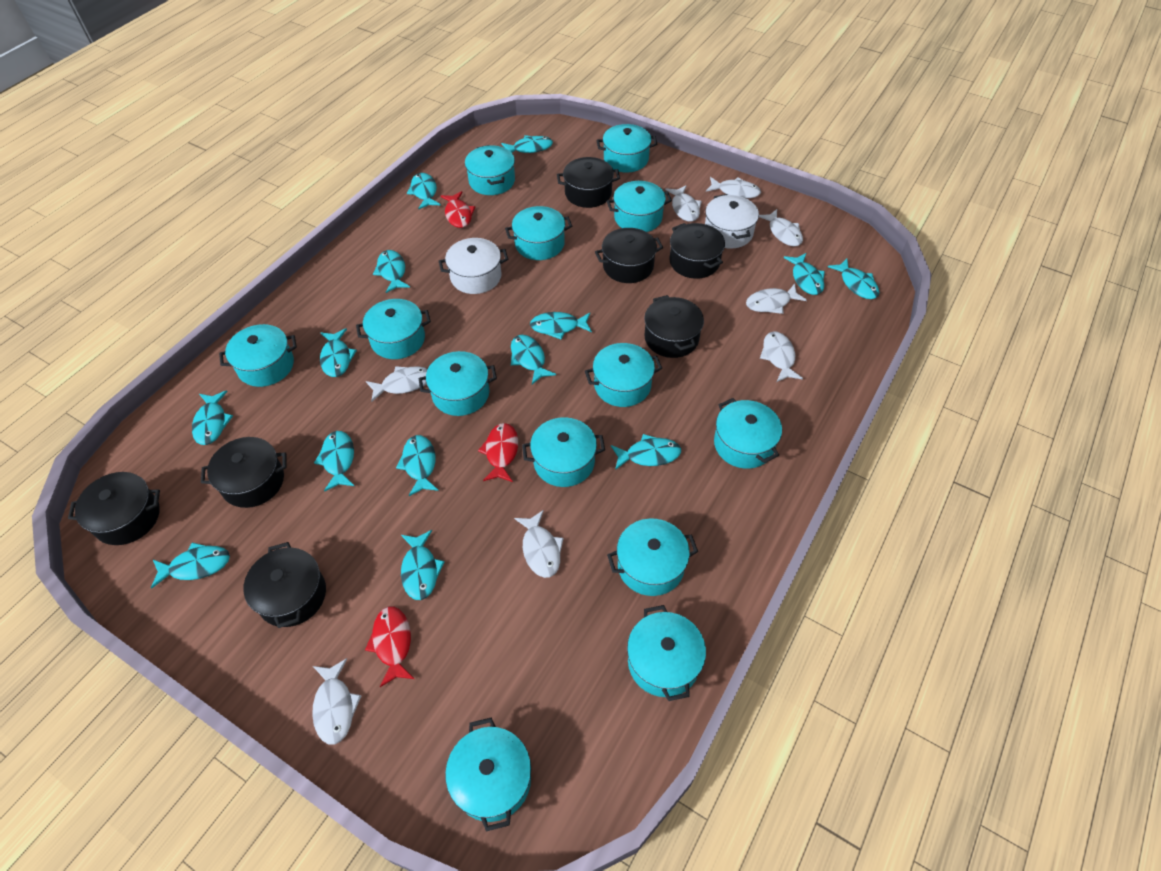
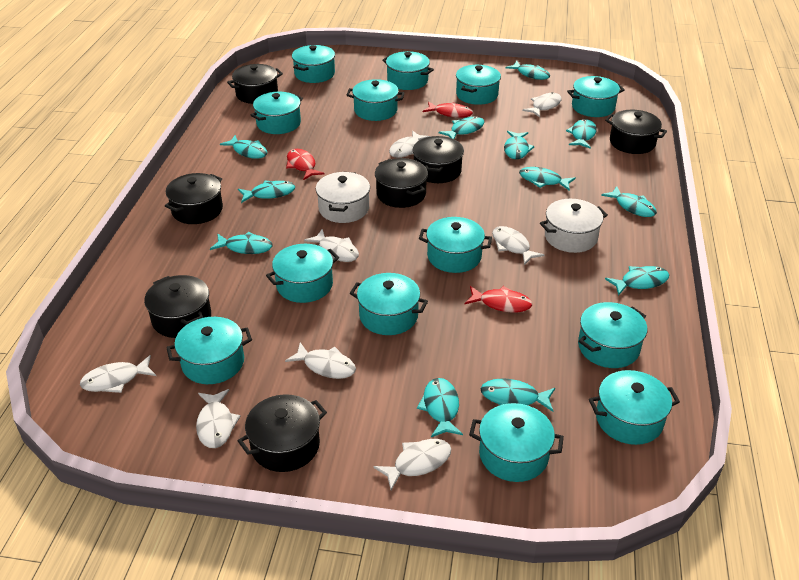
turquoise fish: 14 -> 12

